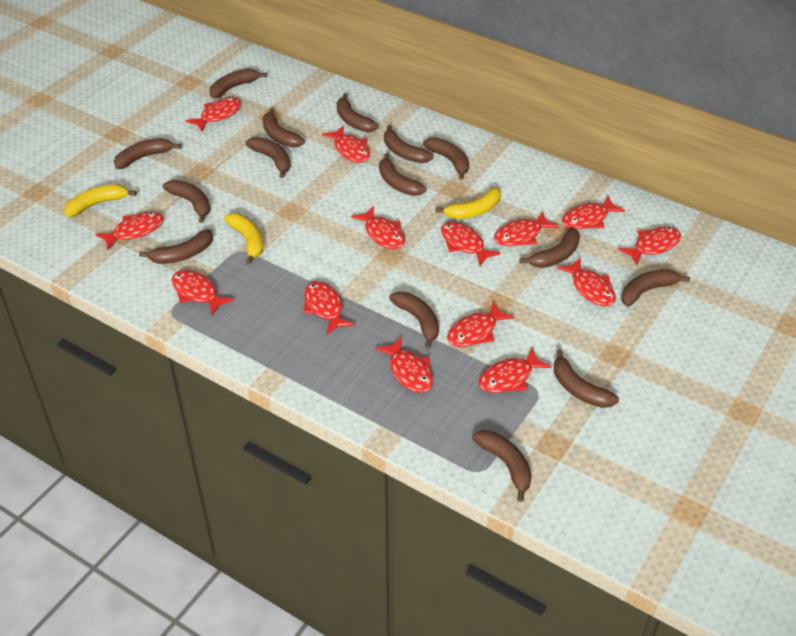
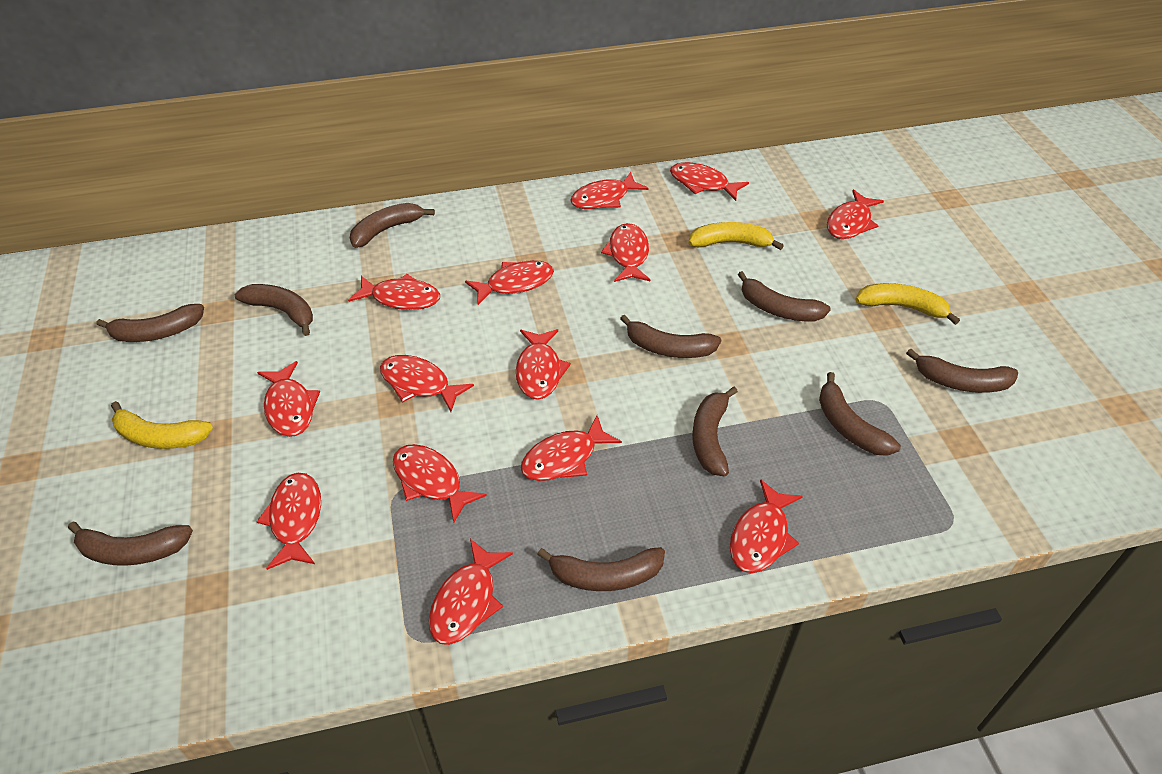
brown banana: 15 -> 10

